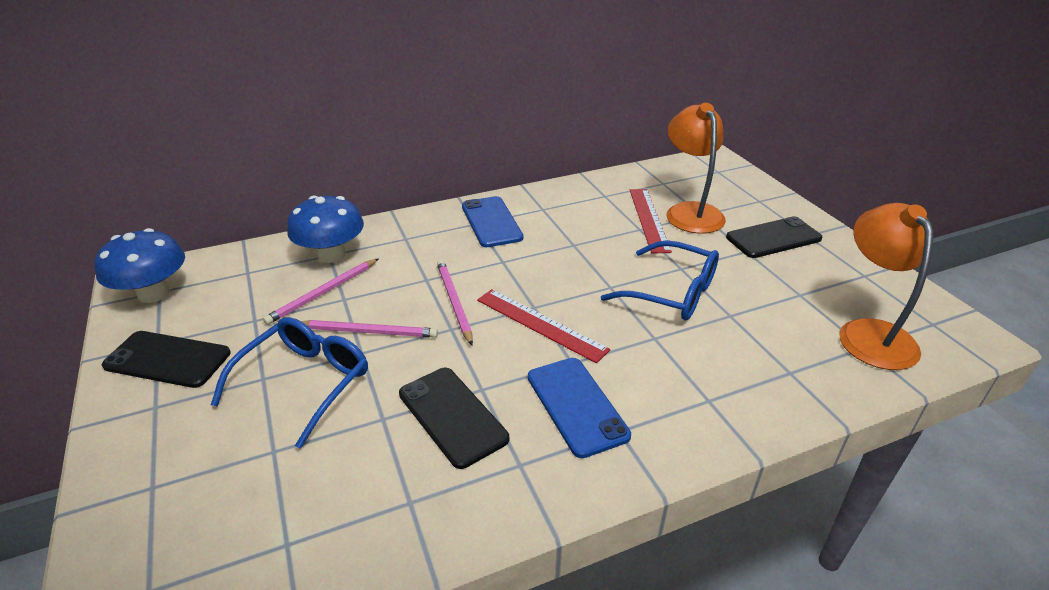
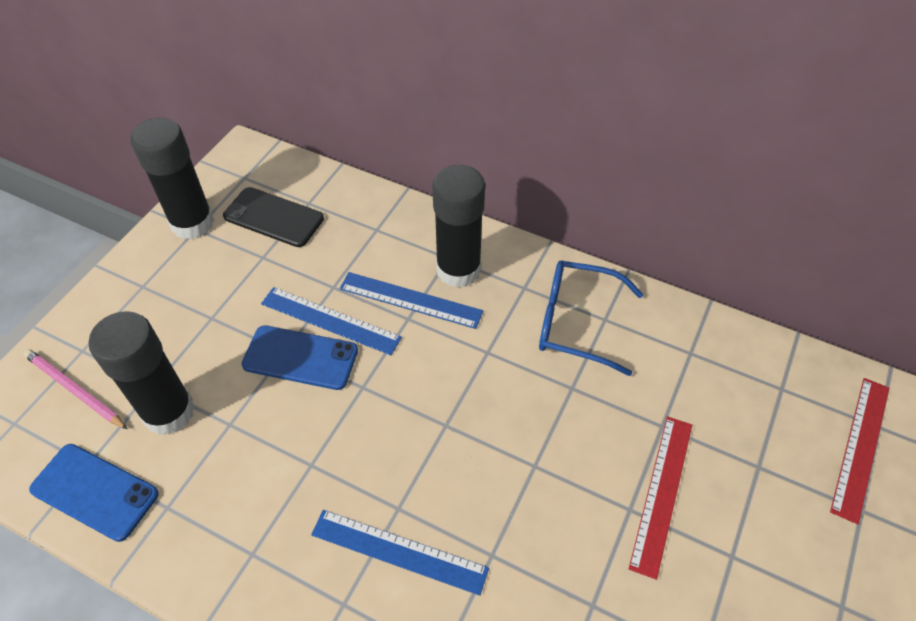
black glue stick: 0 -> 3
black phone: 3 -> 1
blue glasses: 2 -> 1
blue mushroom: 2 -> 0
blue ruler: 0 -> 3
orange lamp: 2 -> 0
pink pencil: 3 -> 1

